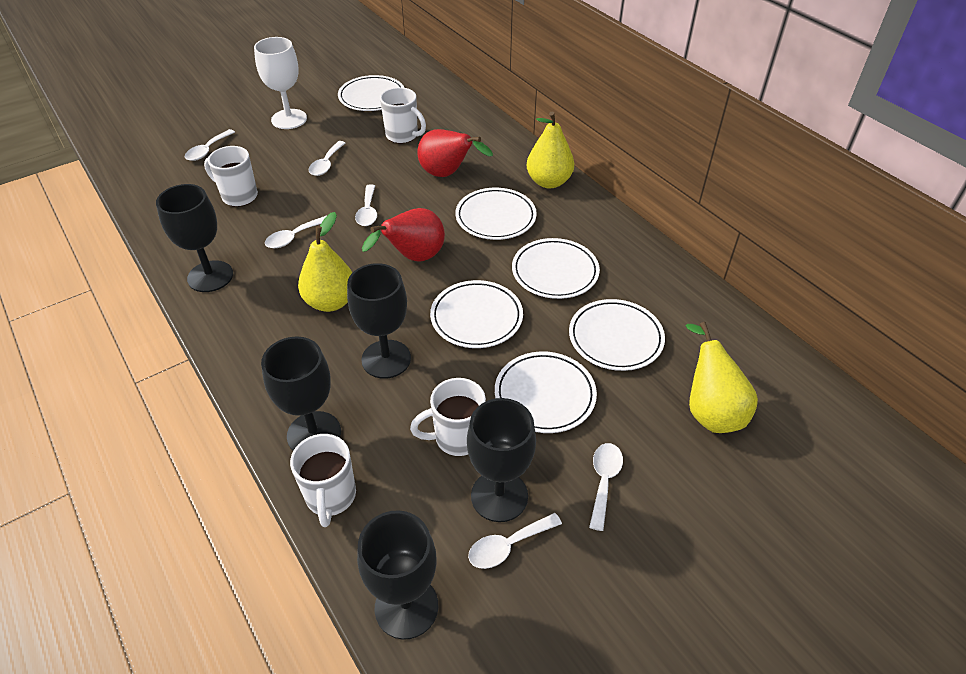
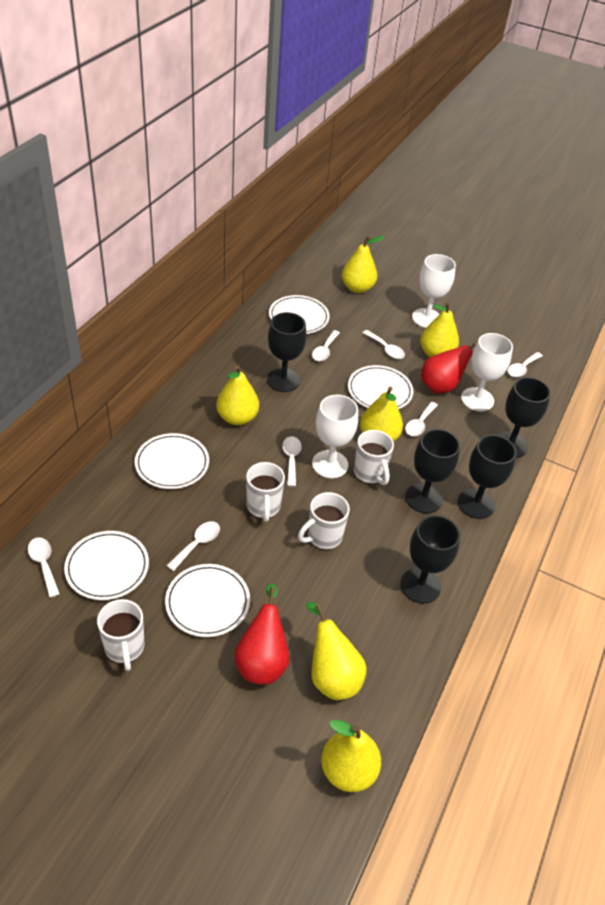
white goblet: 1 -> 3
white plate: 6 -> 5
white spoon: 6 -> 7
yellow pear: 3 -> 6

